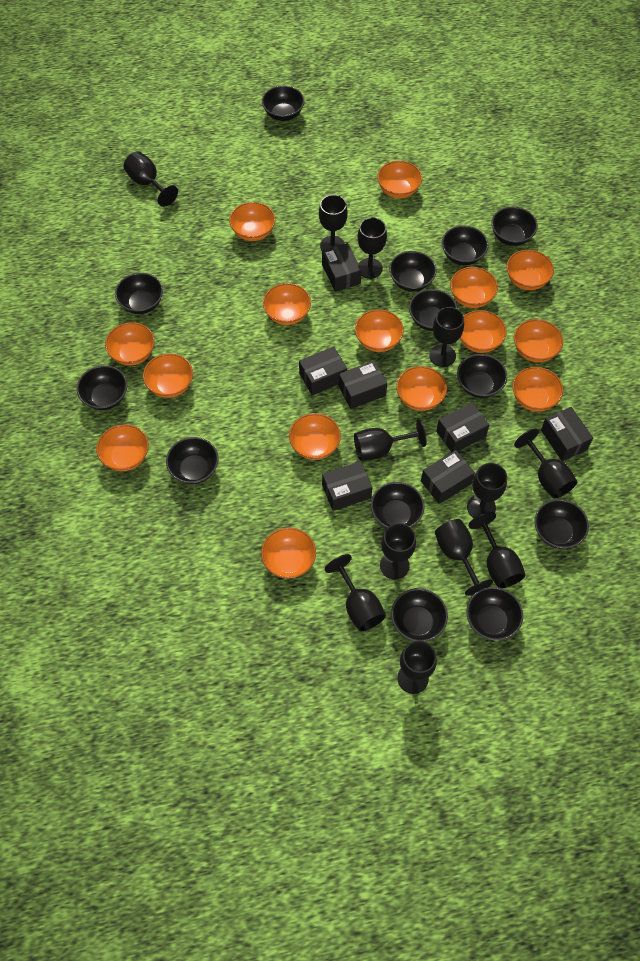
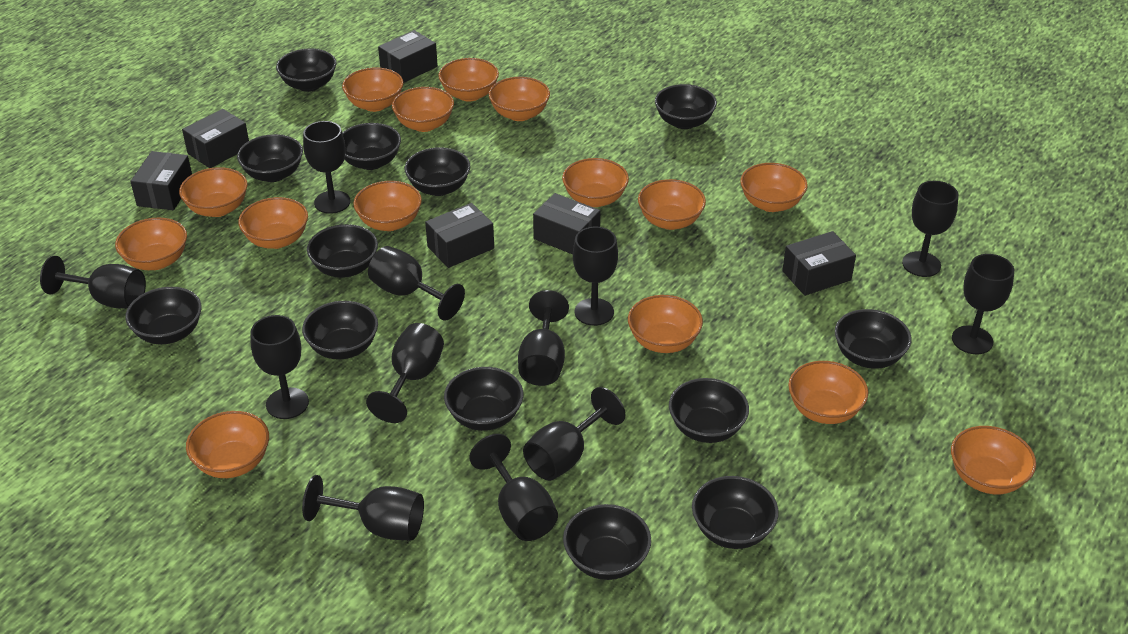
black box: 7 -> 6

